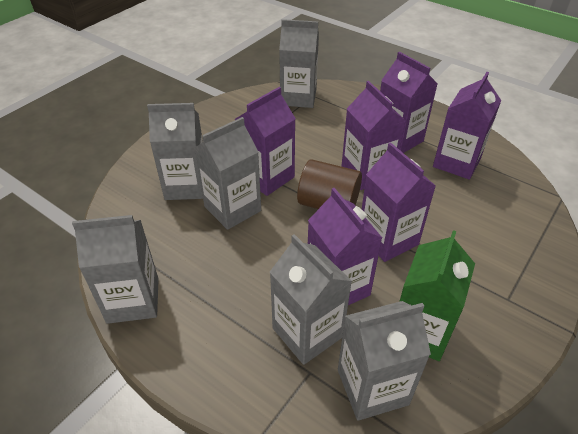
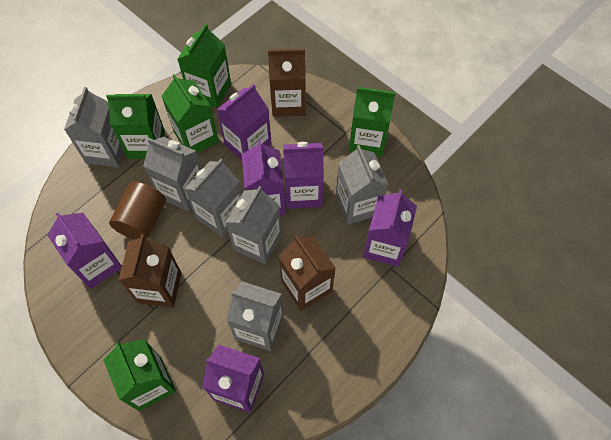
brown carton: 0 -> 3
green carton: 1 -> 5

